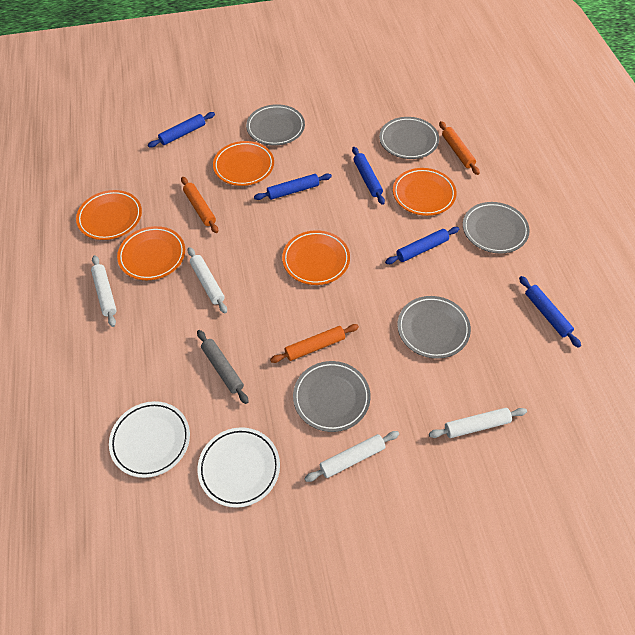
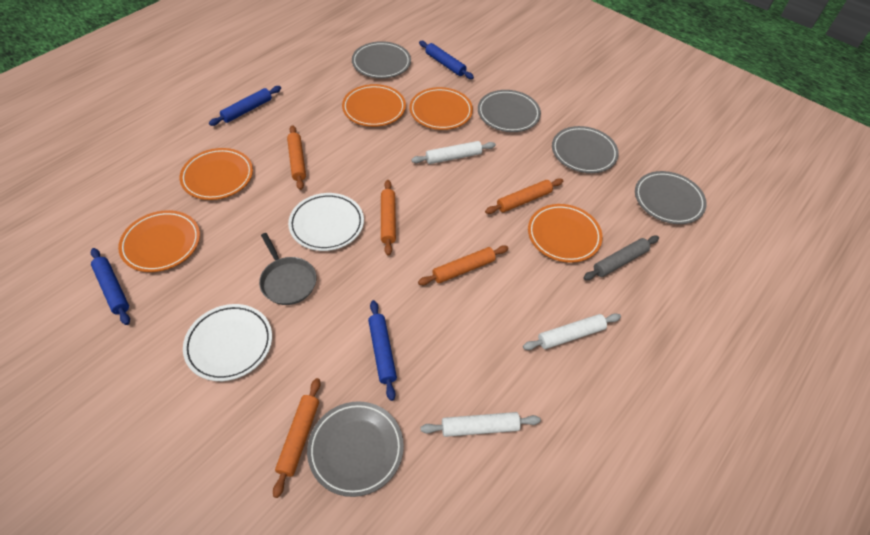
blue rolling pin: 5 -> 4
grey pan: 0 -> 1
orange rolling pin: 3 -> 5
white rolling pin: 4 -> 3

